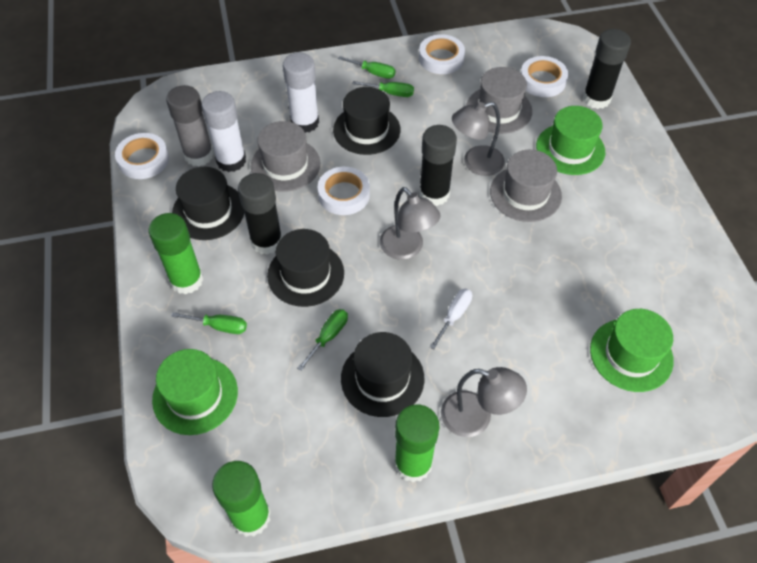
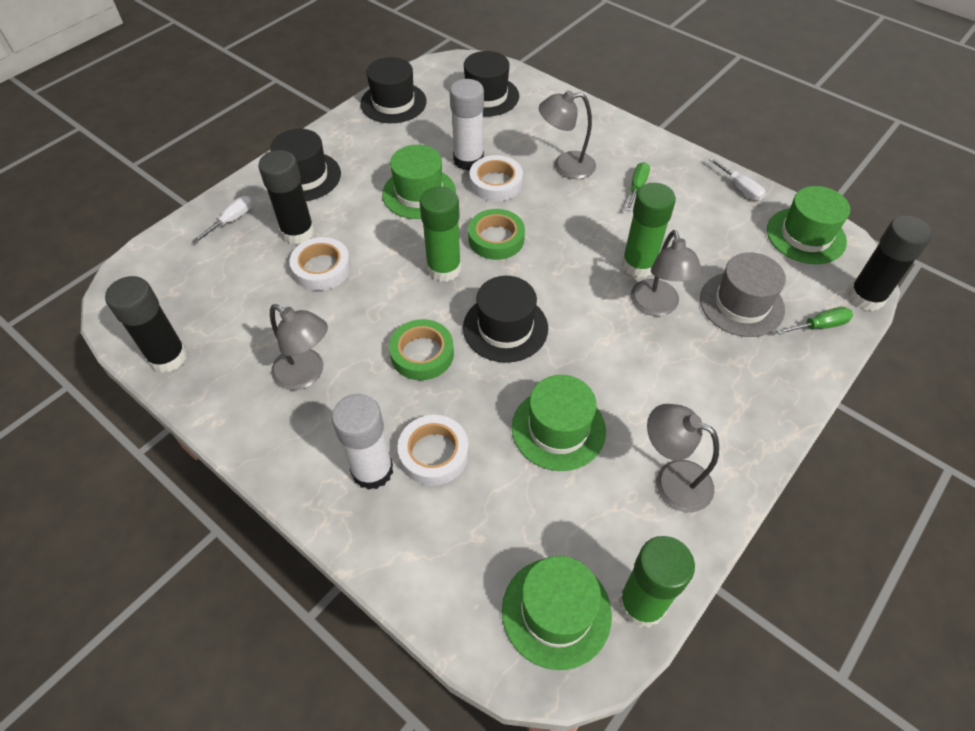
green hat: 3 -> 4
green screwdriver: 4 -> 2
green tape: 0 -> 2
grey glue stick: 1 -> 0
grey hat: 3 -> 1
grey lamp: 3 -> 4
white screwdriver: 1 -> 2
white tape: 4 -> 3

